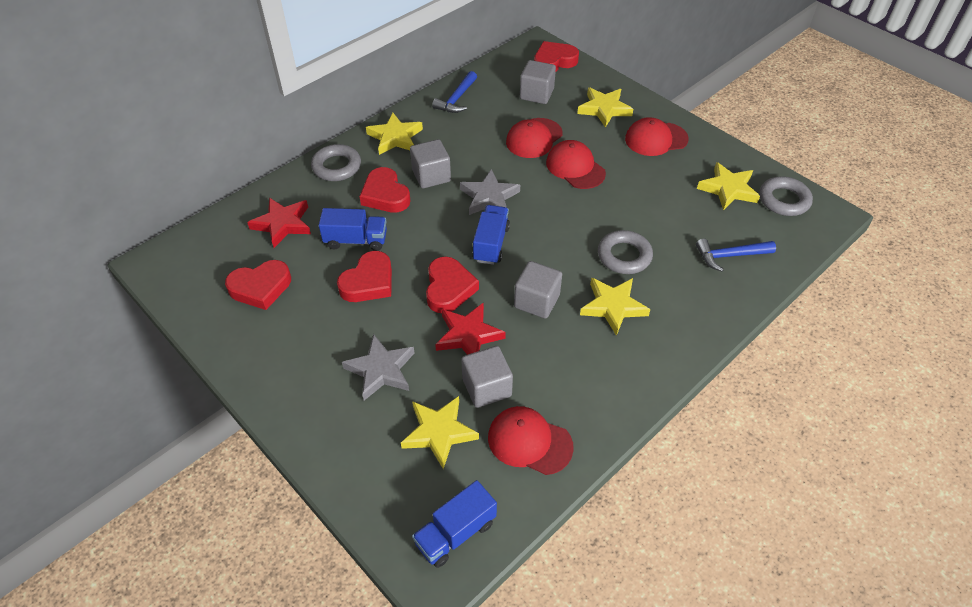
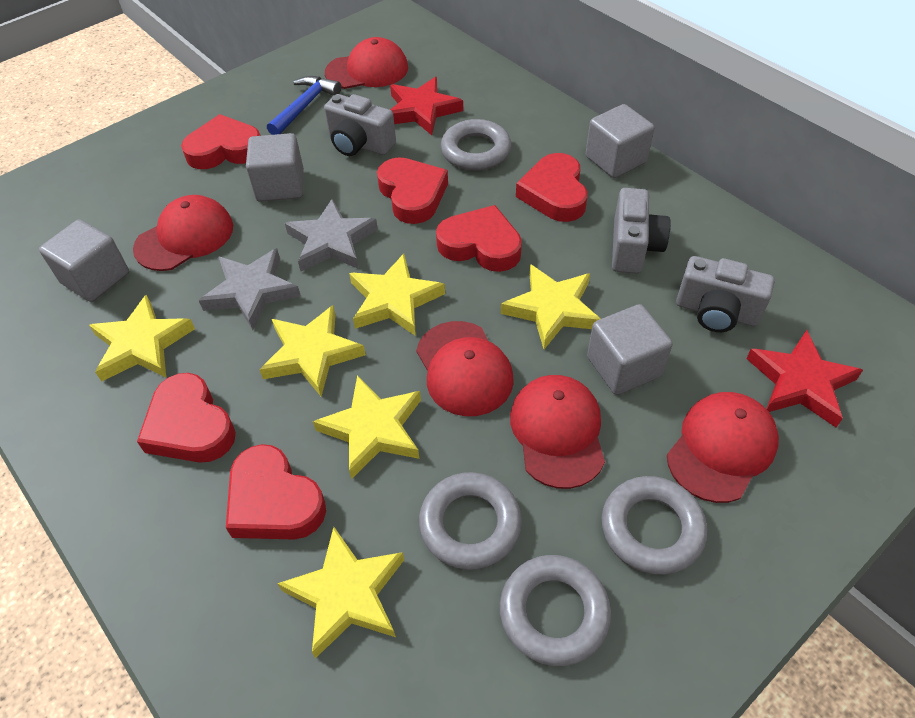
blue hammer: 2 -> 1
blue truck: 3 -> 0
grey camera: 0 -> 3
grey ring: 3 -> 4
red cap: 4 -> 5
red heart: 5 -> 6
yellow star: 5 -> 6

